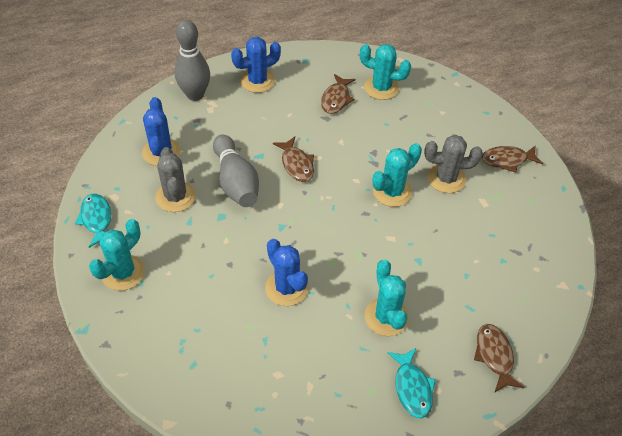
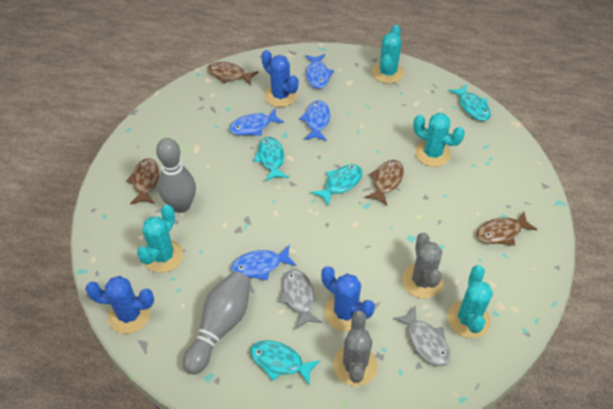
blue fish: 0 -> 4
grey fish: 0 -> 2
turquoise fish: 2 -> 4

